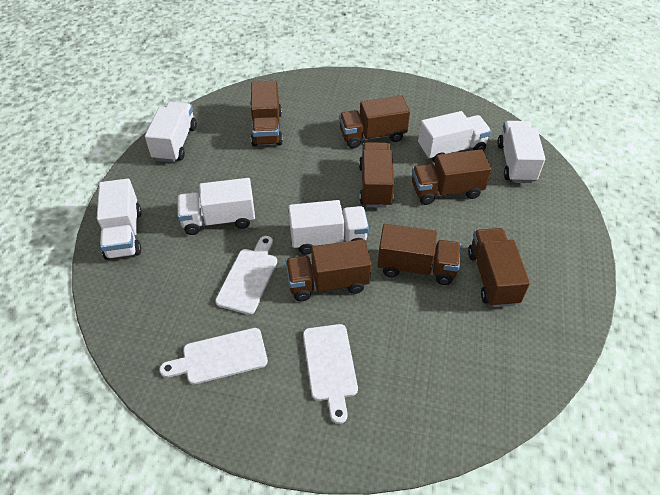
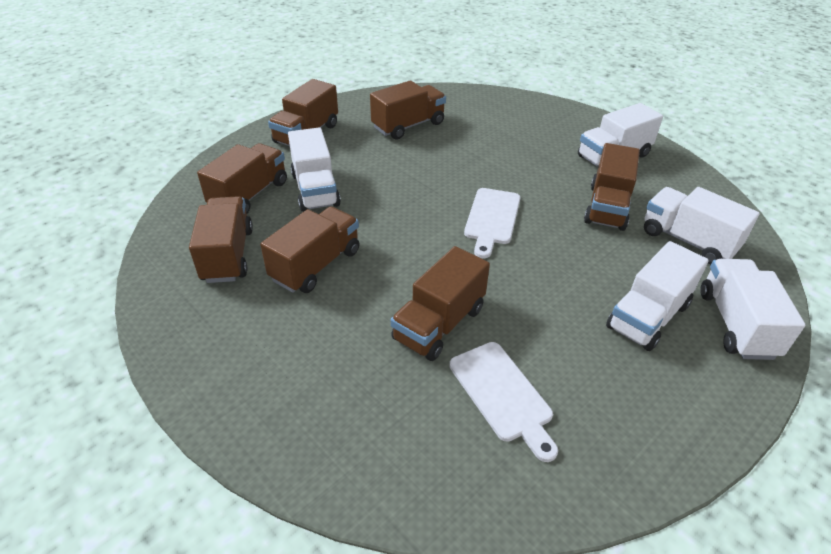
white cutting board: 3 -> 2
white truck: 6 -> 5

